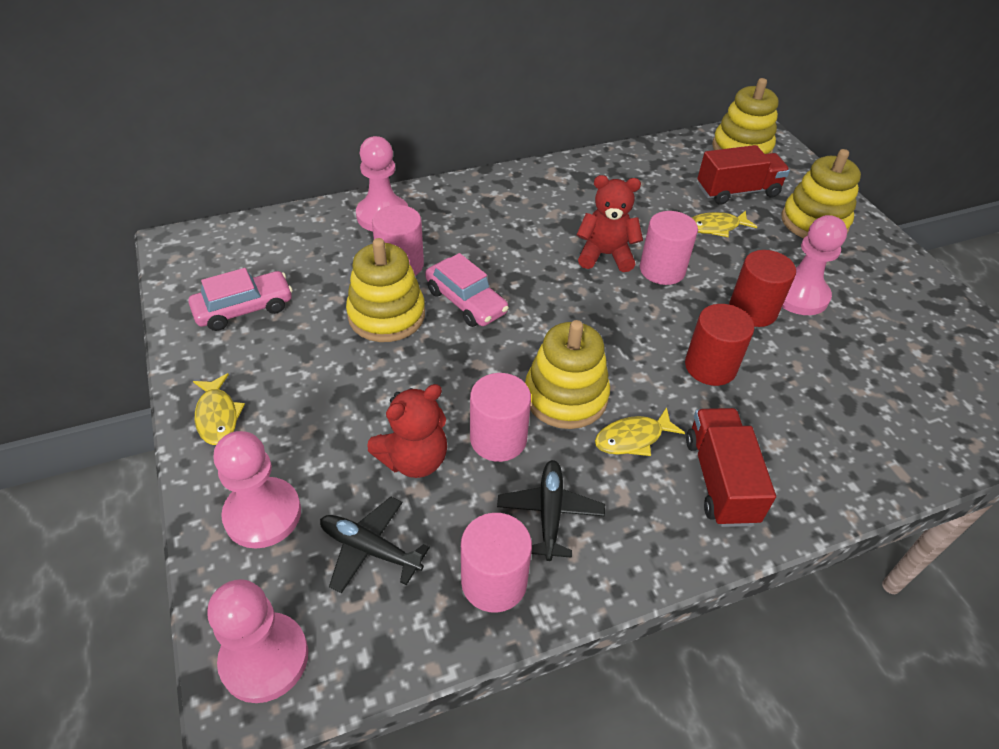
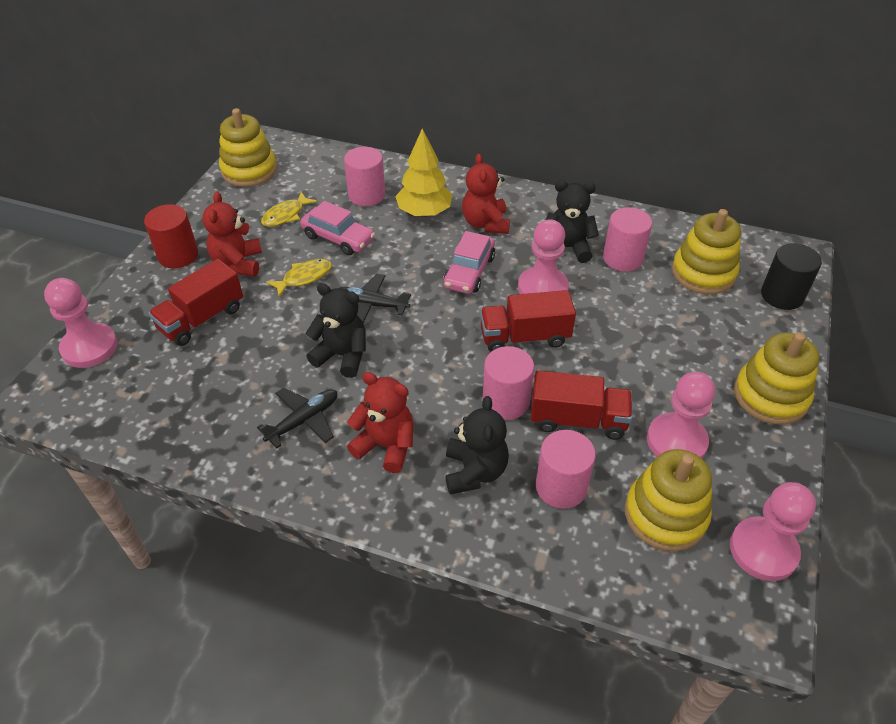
black cylinder: 0 -> 1
black teddy bear: 0 -> 3
red cylinder: 2 -> 1
red teddy bear: 2 -> 3
red truck: 2 -> 3
yellow fish: 3 -> 2
yellow tree: 0 -> 1

